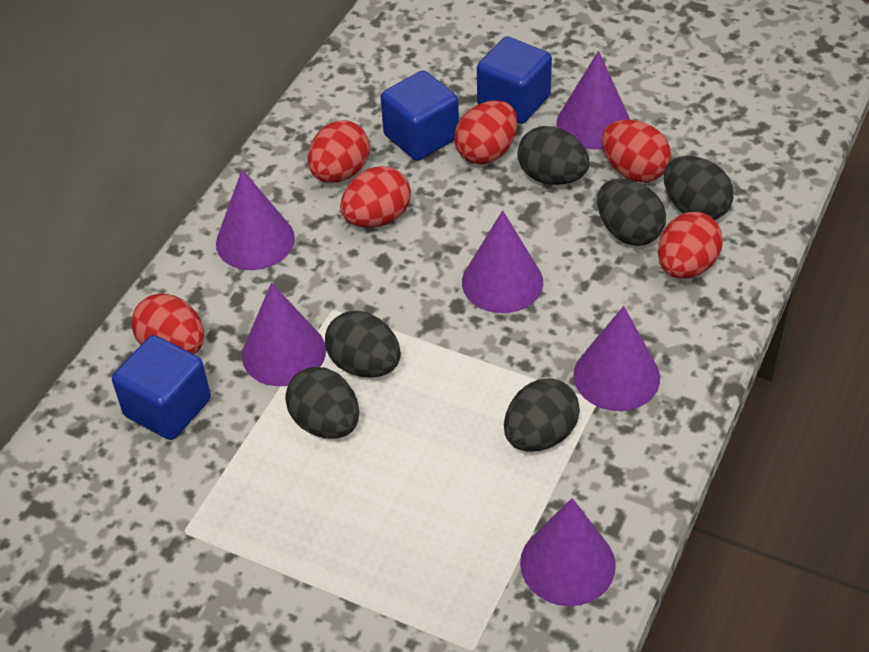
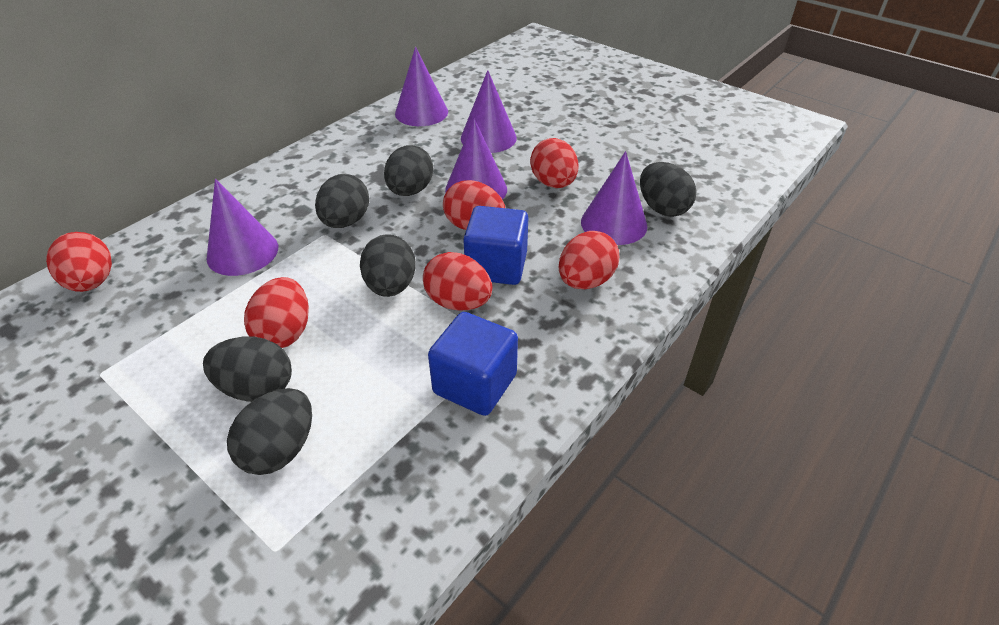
blue cube: 3 -> 2
purple cone: 6 -> 5

